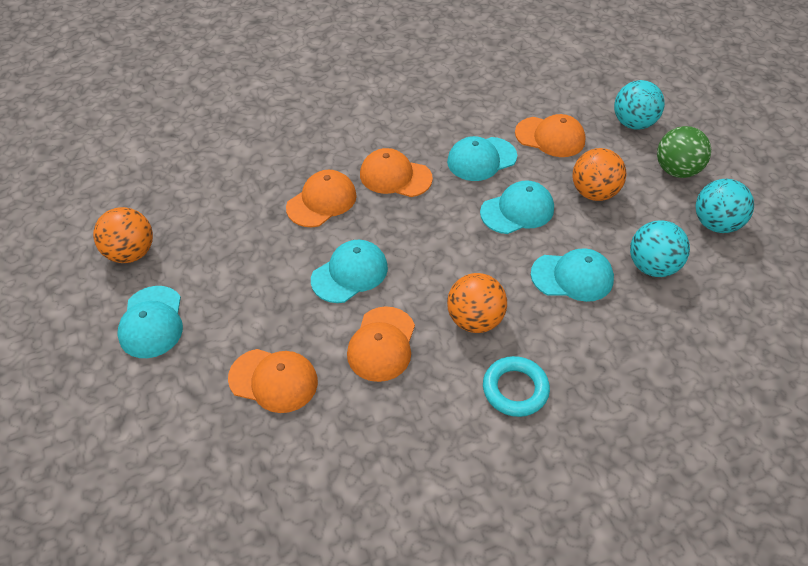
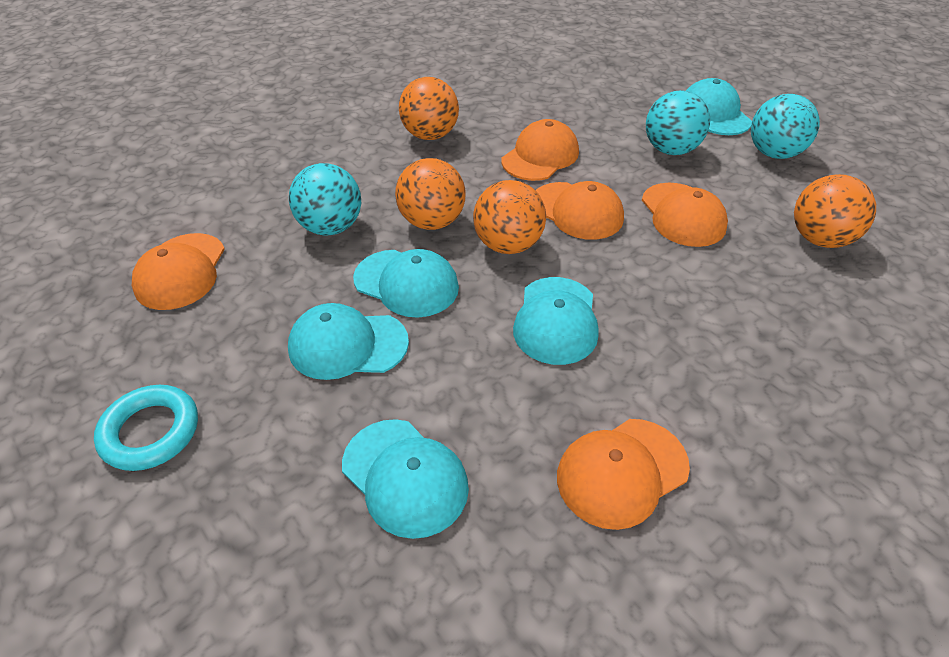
green ball: 1 -> 0
orange ball: 3 -> 4

